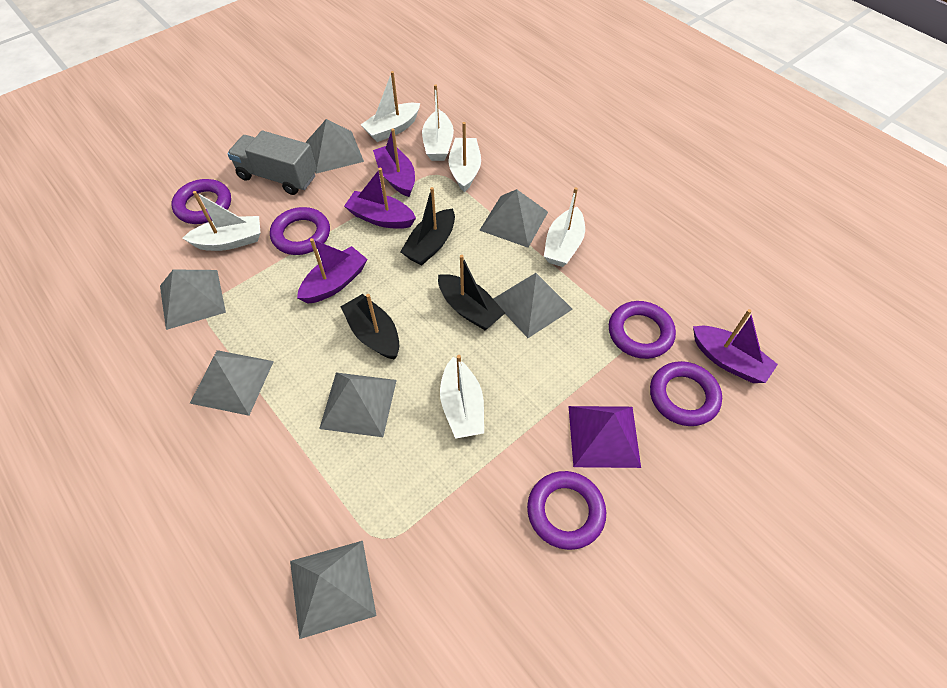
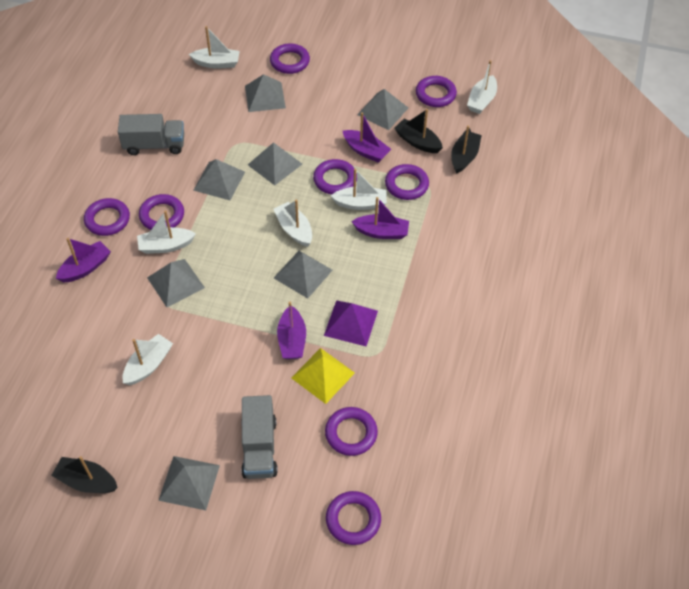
grey truck: 1 -> 2
purple ring: 5 -> 8
yellow pyramid: 0 -> 1

